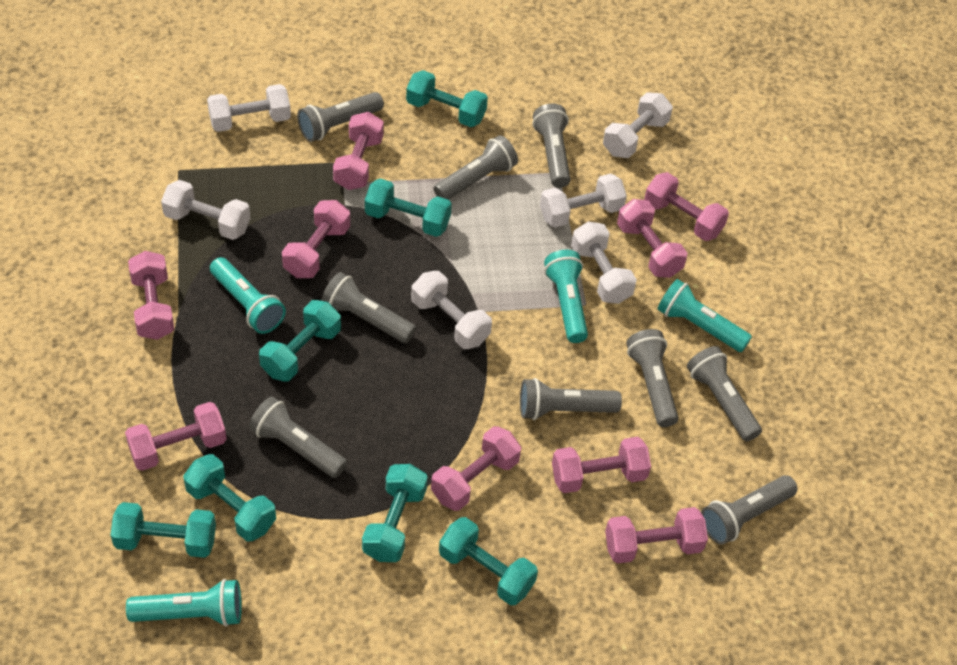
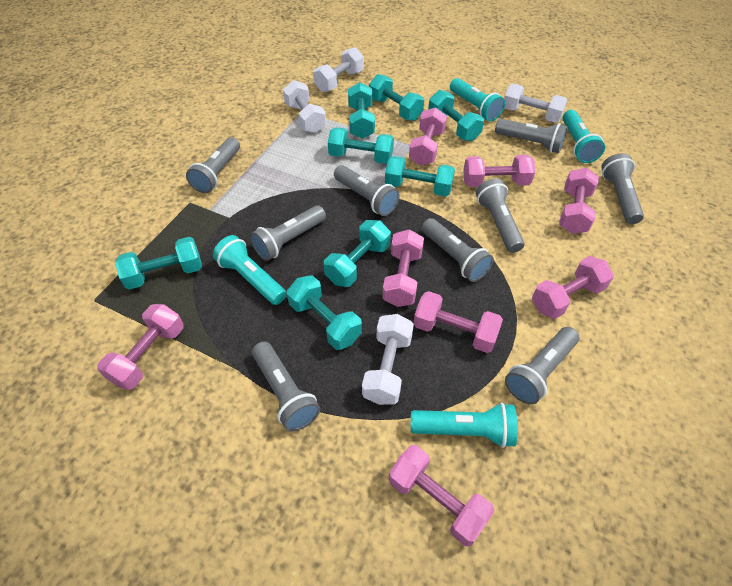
pink dumbbell: 9 -> 8
turquoise dumbbell: 7 -> 8
white dumbbell: 6 -> 4

